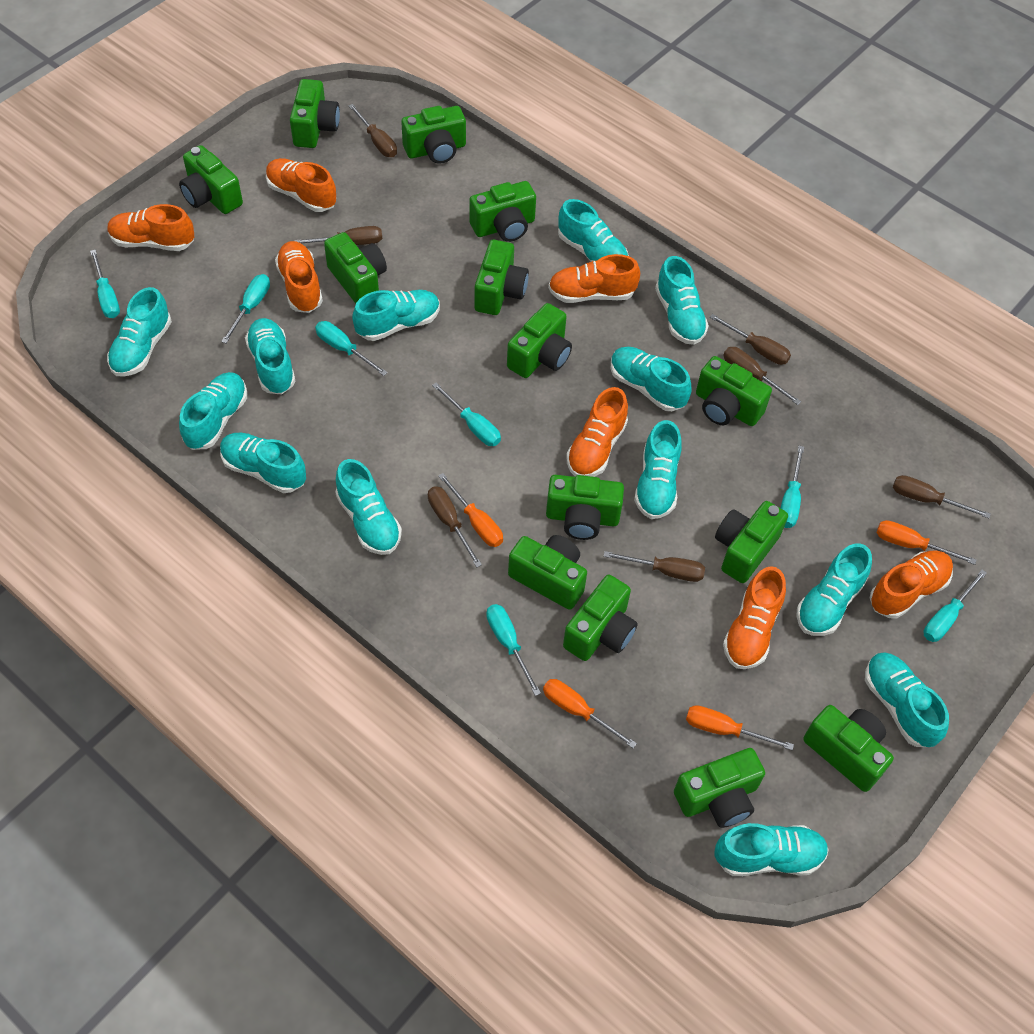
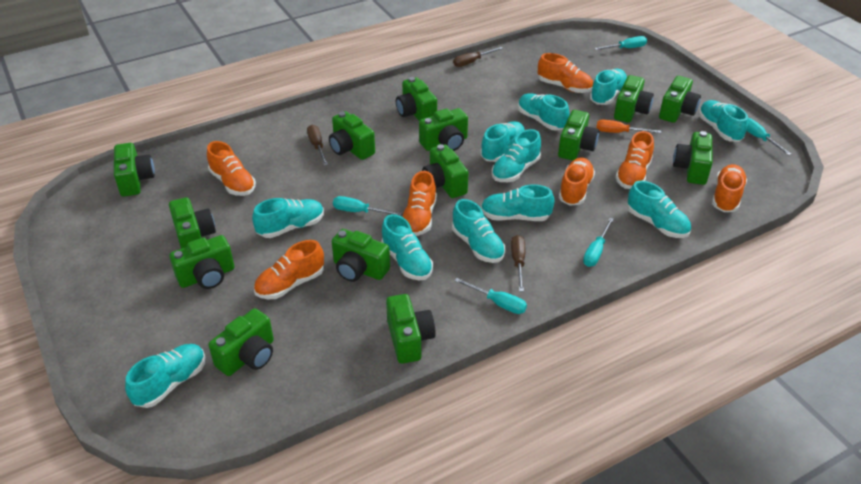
brown screwdriver: 7 -> 3
orange screwdriver: 4 -> 1
turquoise screwdriver: 7 -> 5
turquoise shoe: 13 -> 11

